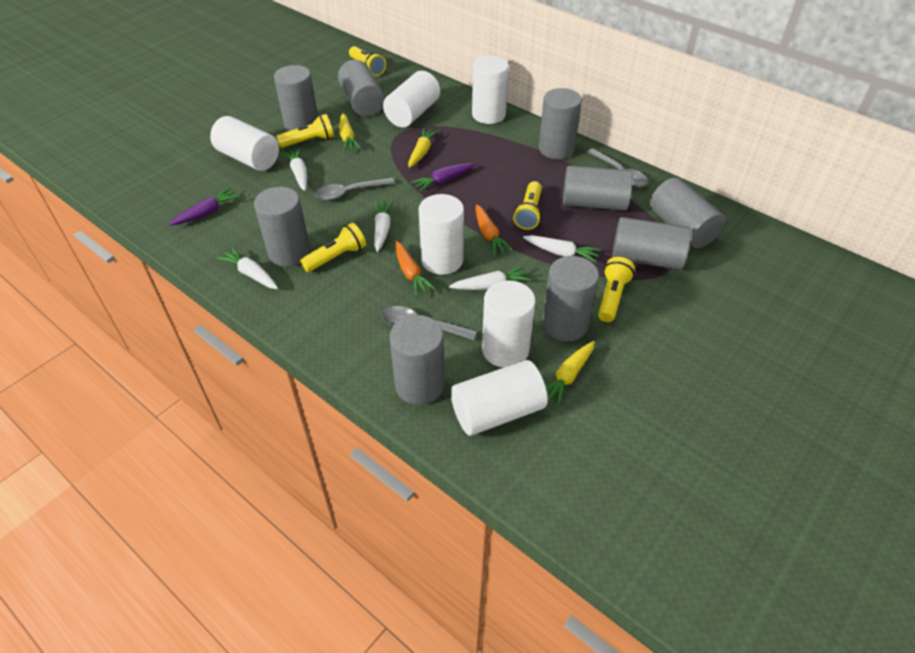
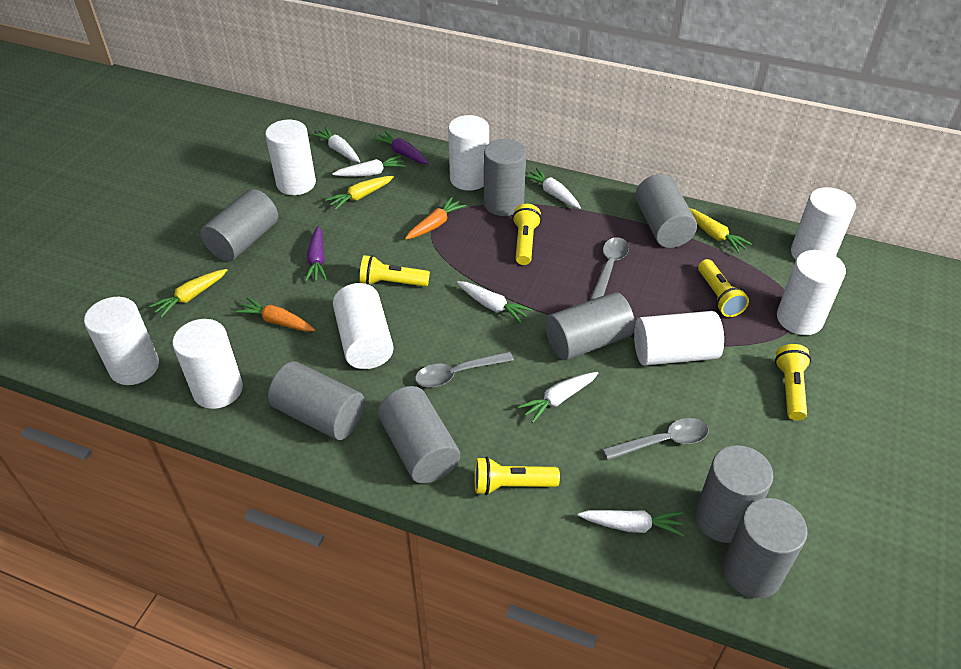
grey cylinder: 9 -> 8
white carrot: 5 -> 6
white cylinder: 6 -> 8

